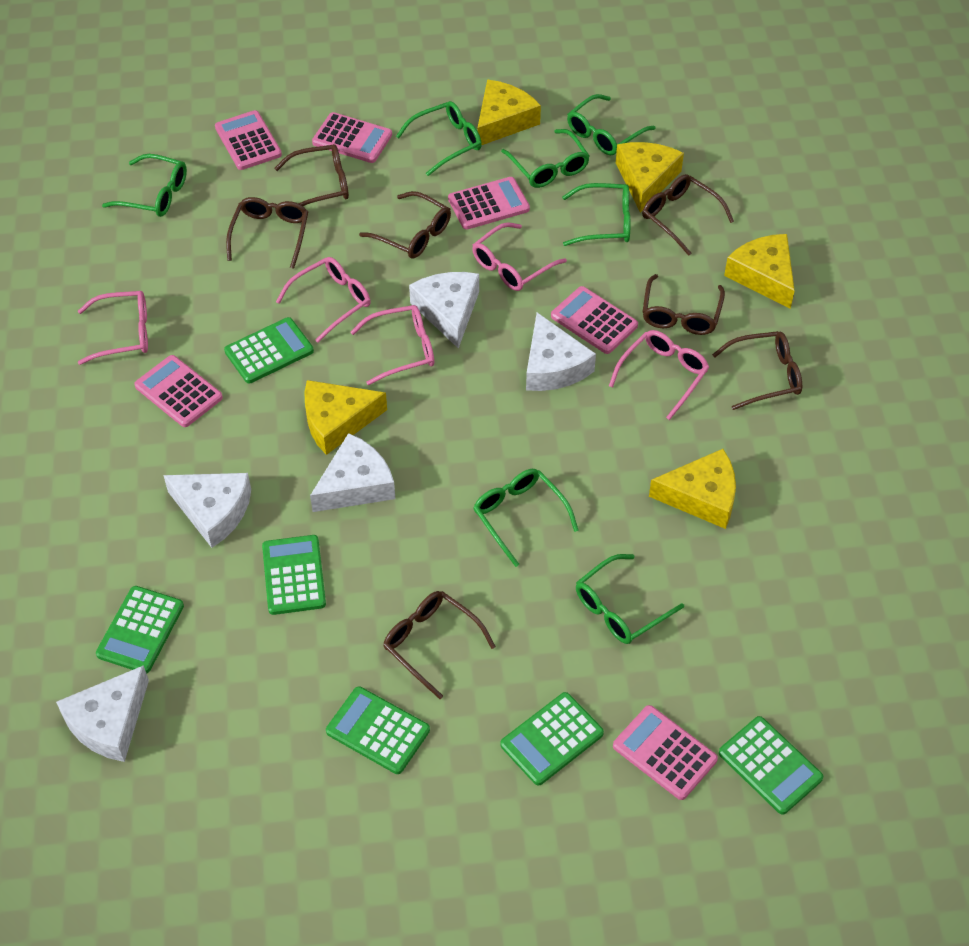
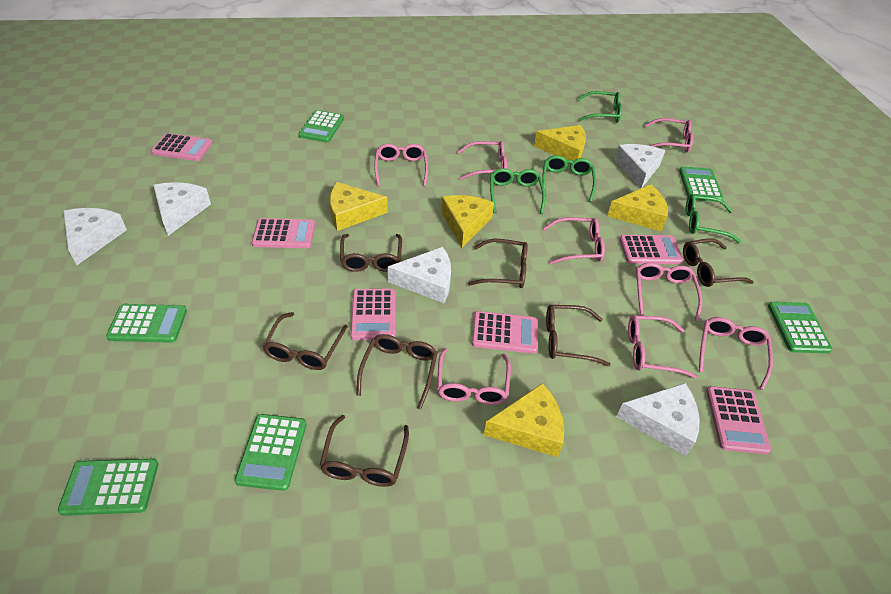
green glasses: 7 -> 4
pink glasses: 5 -> 8

